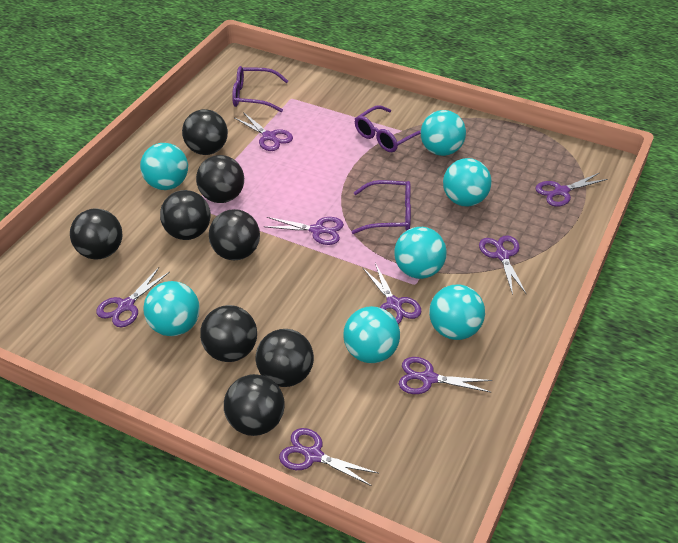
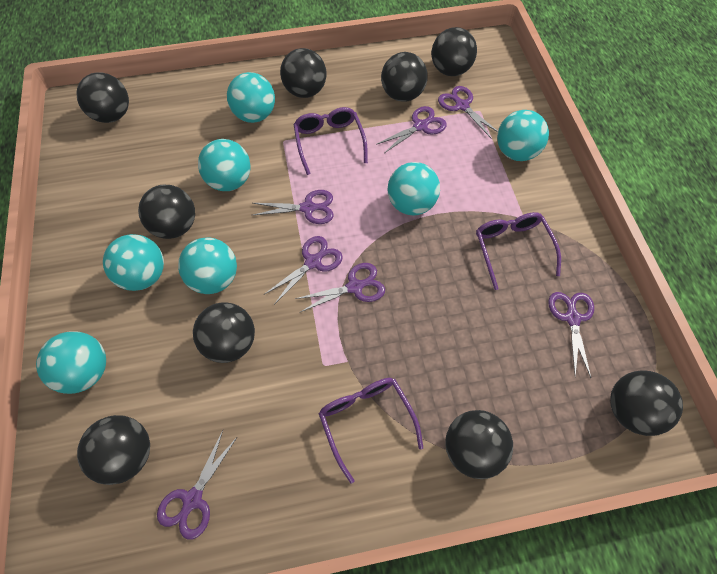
black ball: 8 -> 9
purple scissors: 8 -> 7

